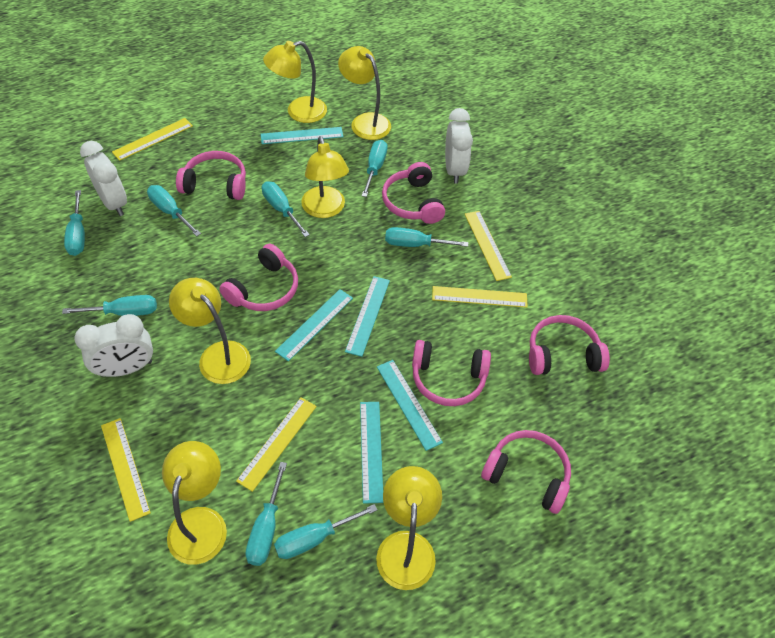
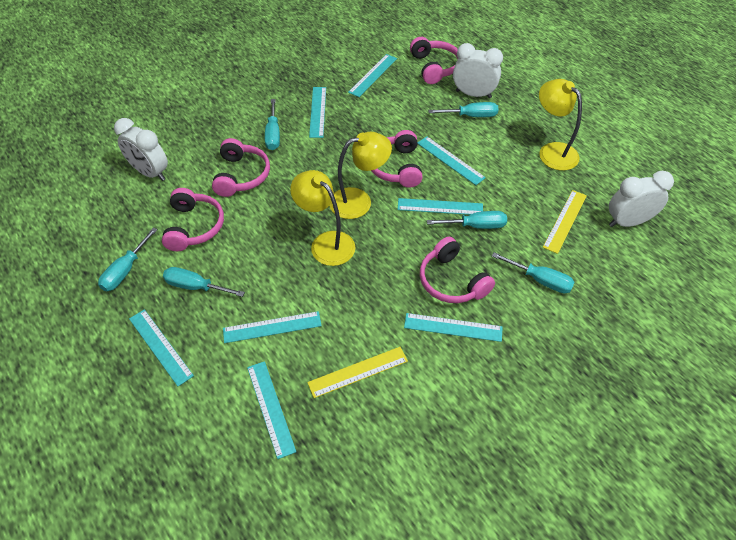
pink headphones: 6 -> 5
turquoise ruler: 5 -> 8
turquoise screwdriver: 8 -> 6
yellow lamp: 6 -> 3
yellow ruler: 5 -> 2

